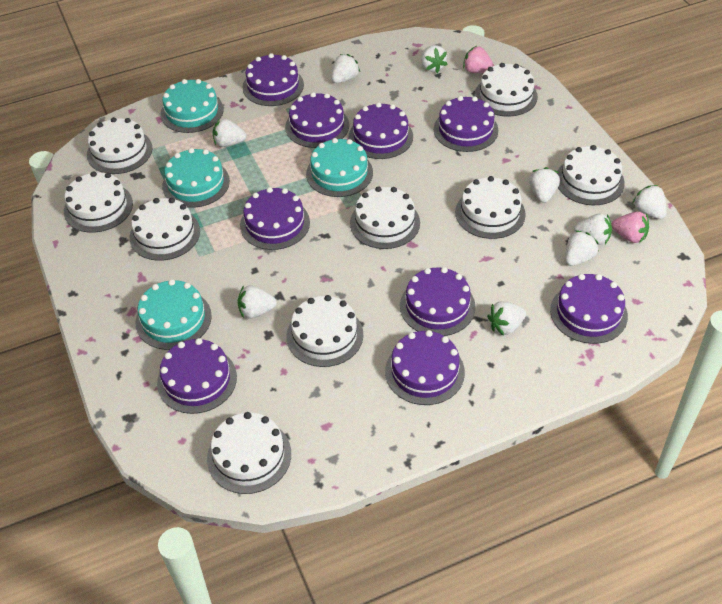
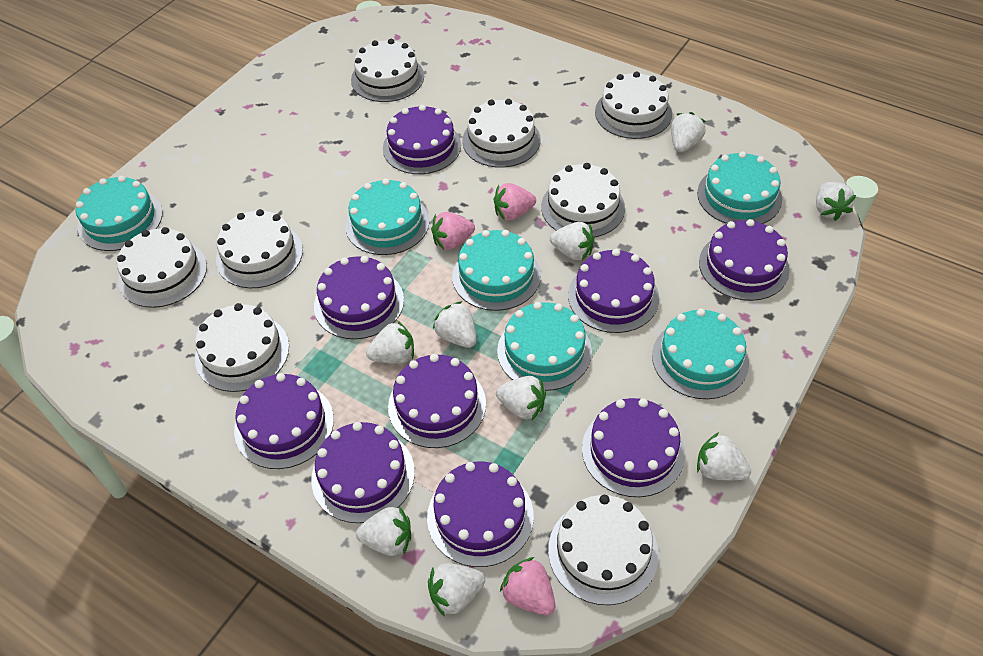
pink strawberry: 2 -> 3
turquoise cake: 4 -> 6
white cake: 9 -> 8

